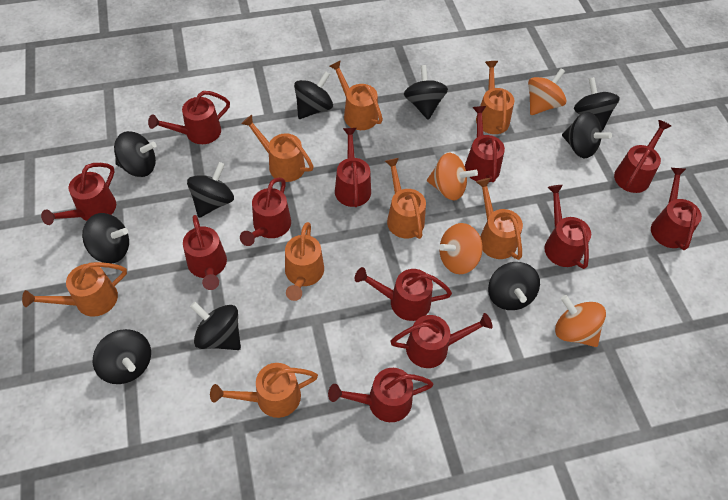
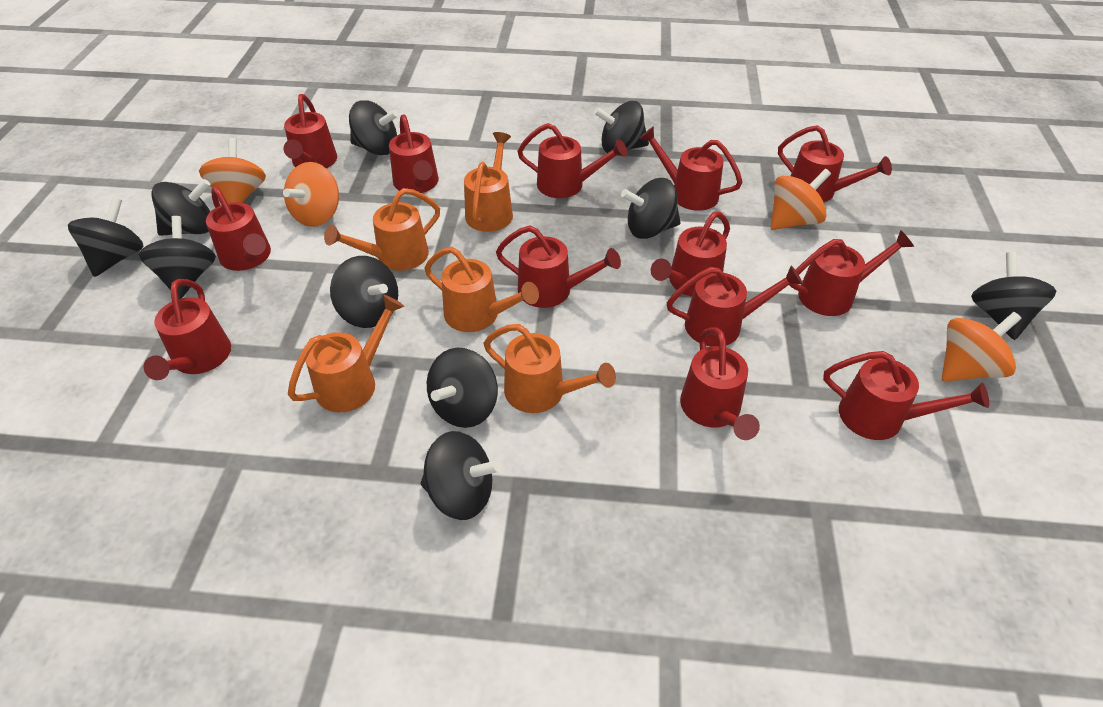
orange watering can: 8 -> 5
red watering can: 12 -> 13

